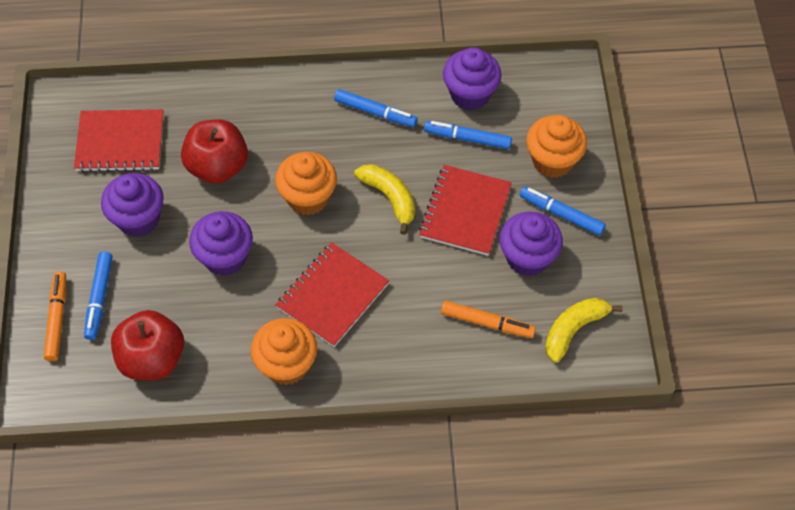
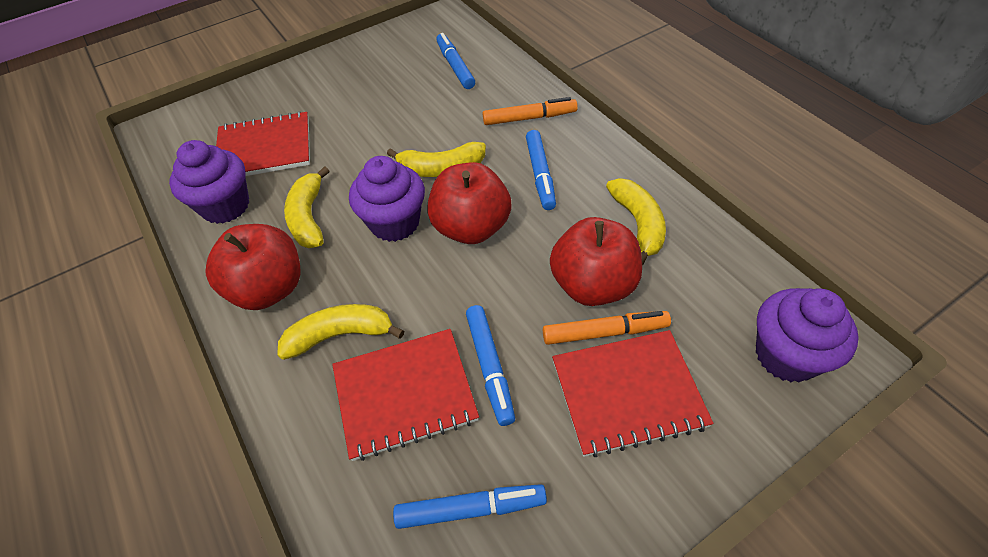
orange cupcake: 3 -> 0
purple cupcake: 4 -> 3
red apple: 2 -> 3
yellow banana: 2 -> 4

